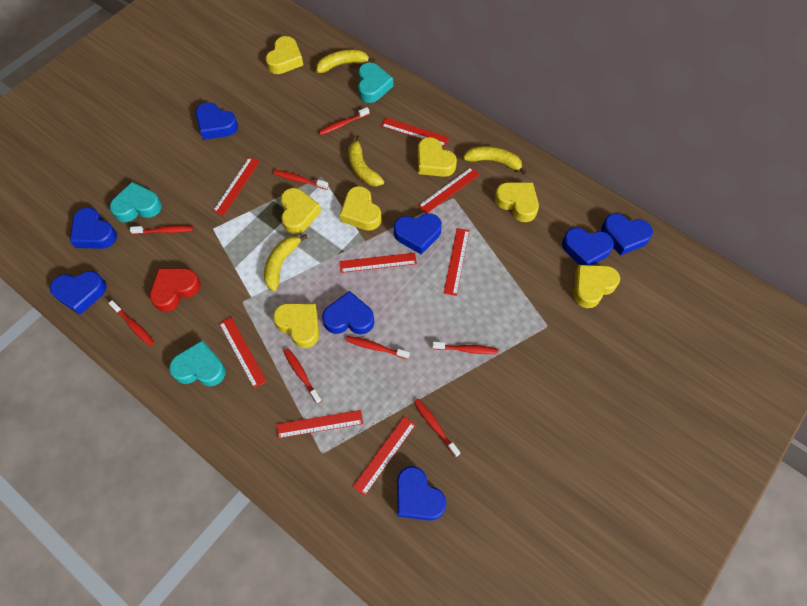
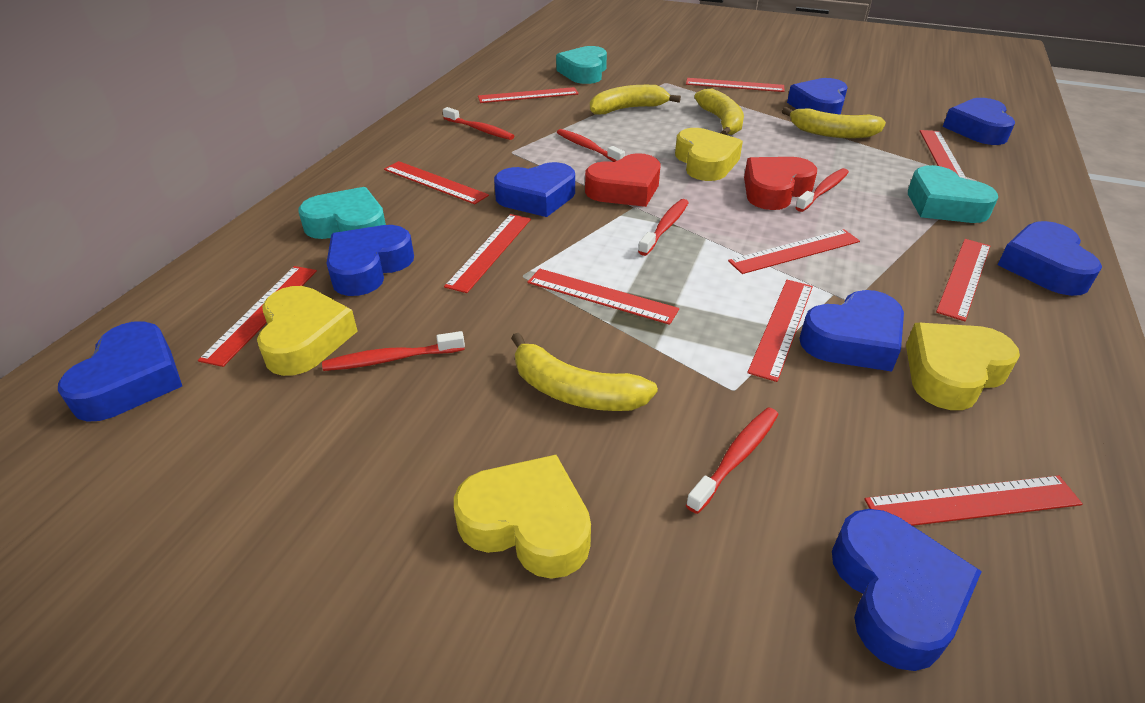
red heart: 1 -> 2
red ruler: 8 -> 11
red toothbrush: 8 -> 6
yellow heart: 7 -> 4

